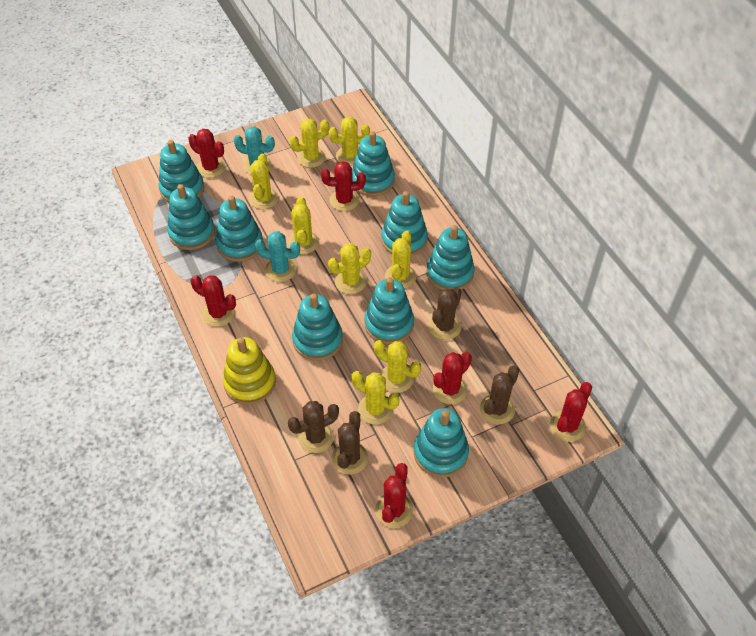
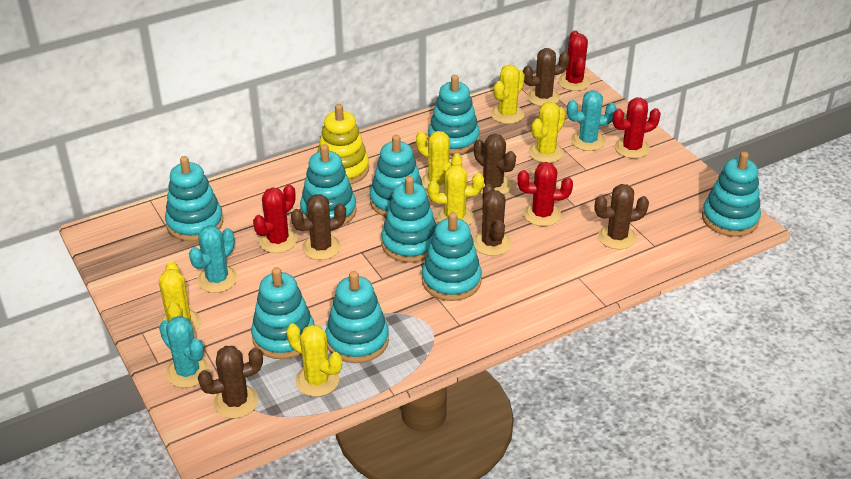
brown cactus: 4 -> 6
red cactus: 6 -> 4
turquoise cactus: 2 -> 3
yellow cactus: 8 -> 6

